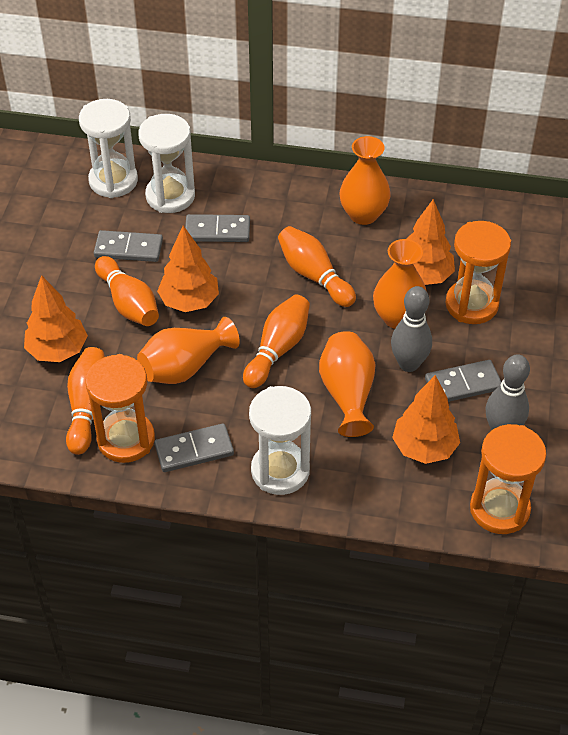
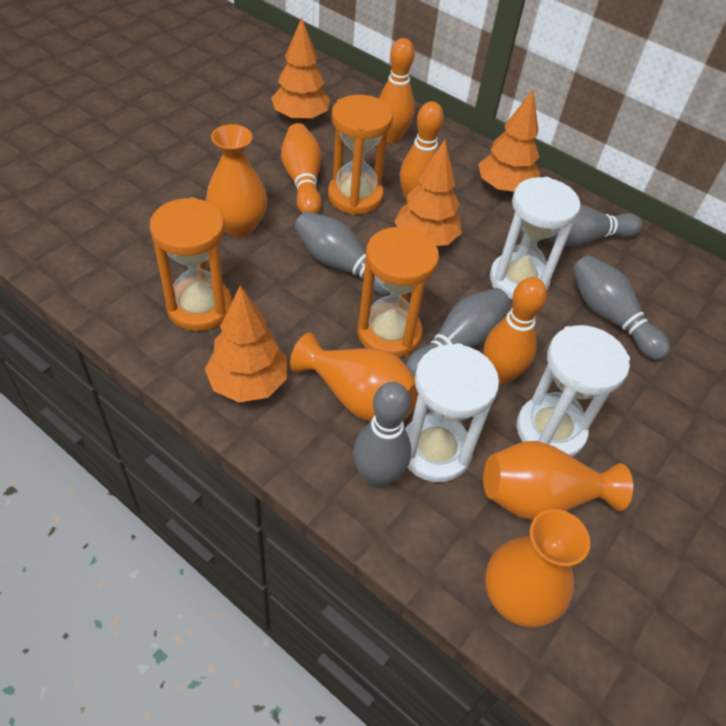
grey bowling pin: 2 -> 5
grey domino: 4 -> 0

